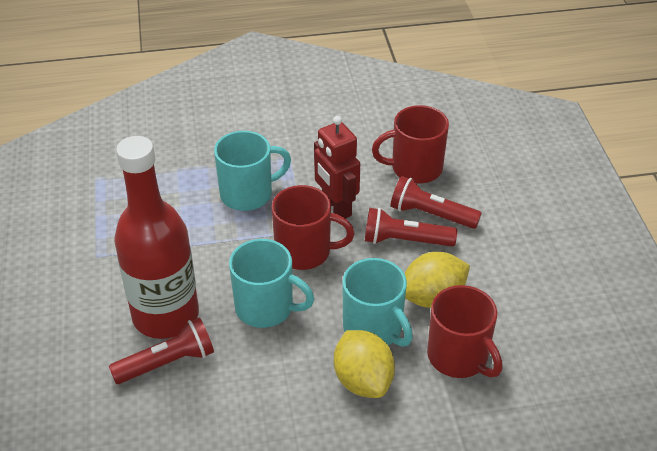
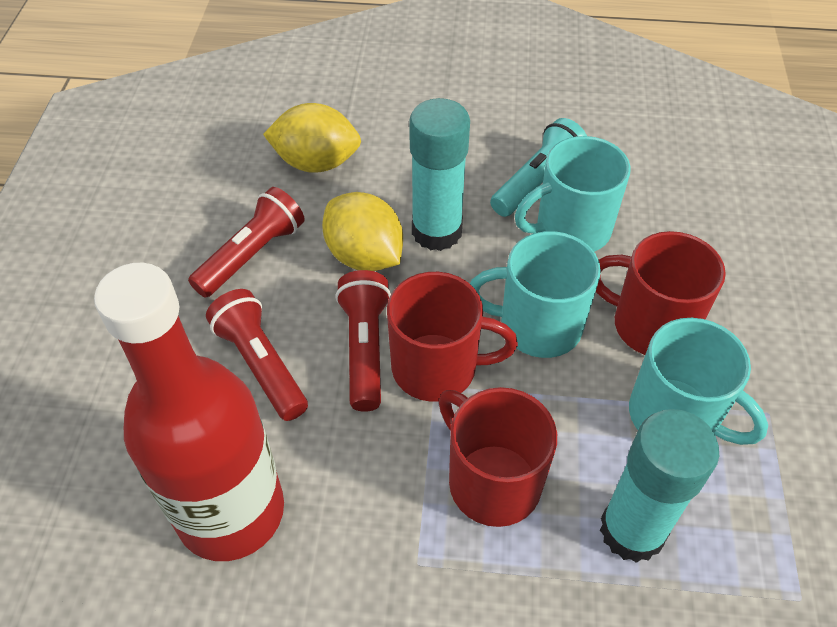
red robot: 1 -> 0
turquoise flashlight: 0 -> 1
turquoise glue stick: 0 -> 2

